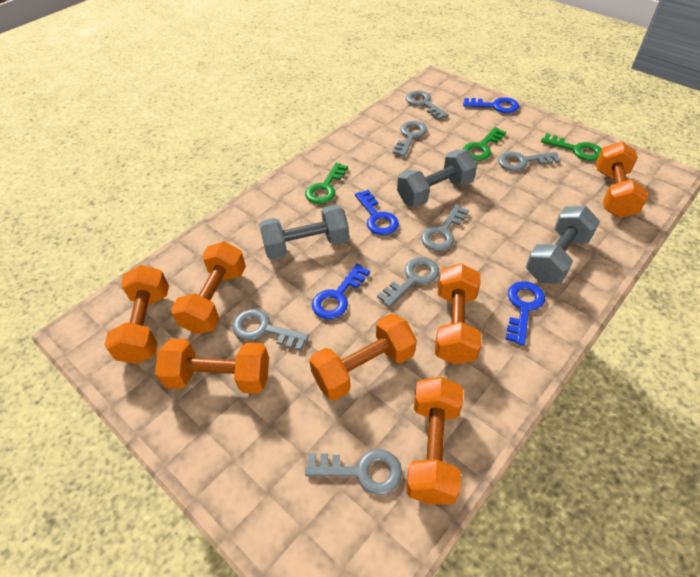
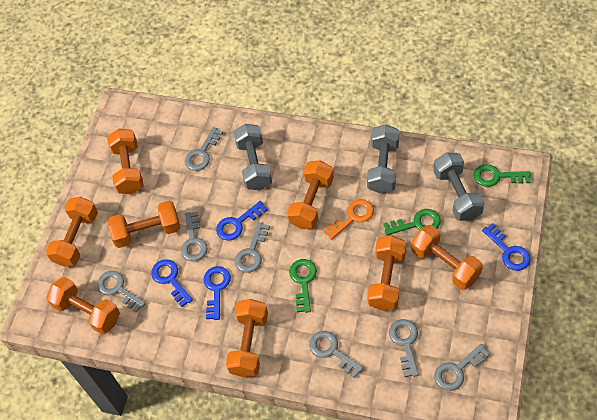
orange dumbbell: 7 -> 8
orange key: 0 -> 1

